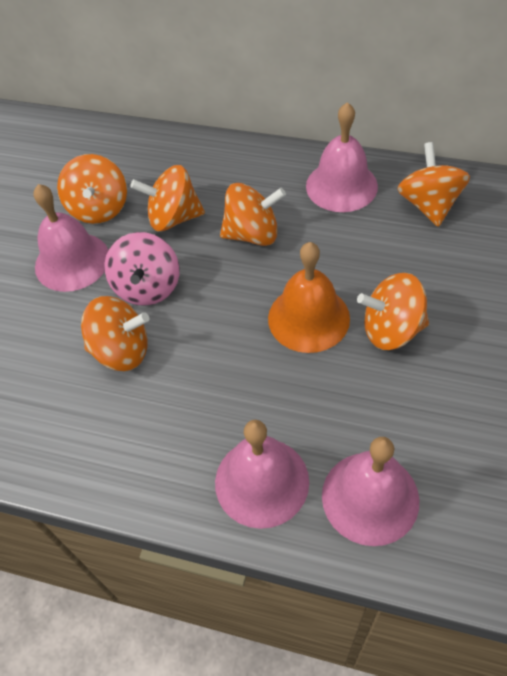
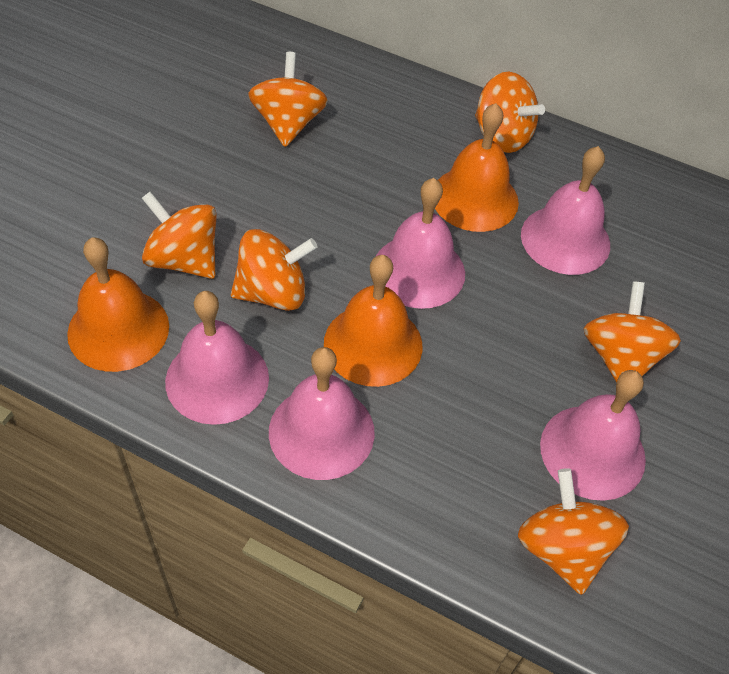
orange bell: 1 -> 3
pink bell: 4 -> 5
pink spinning top: 1 -> 0

